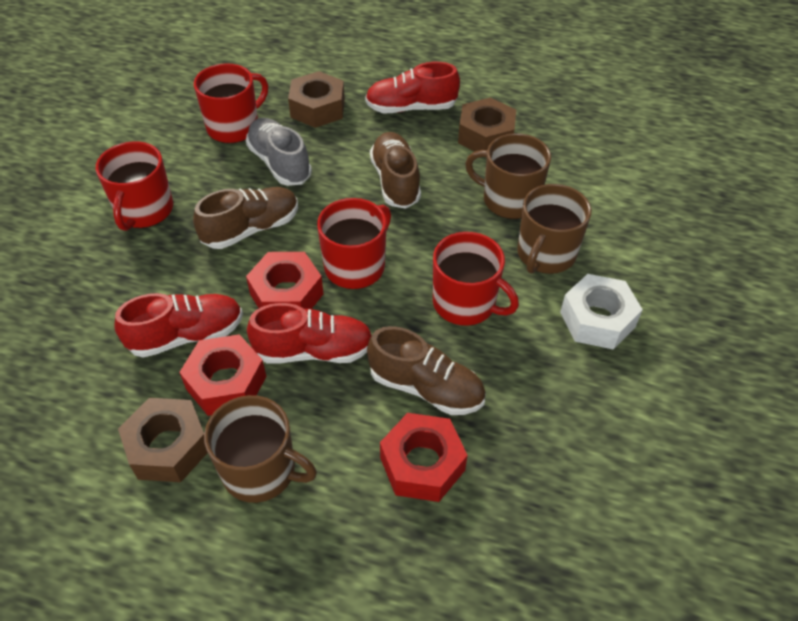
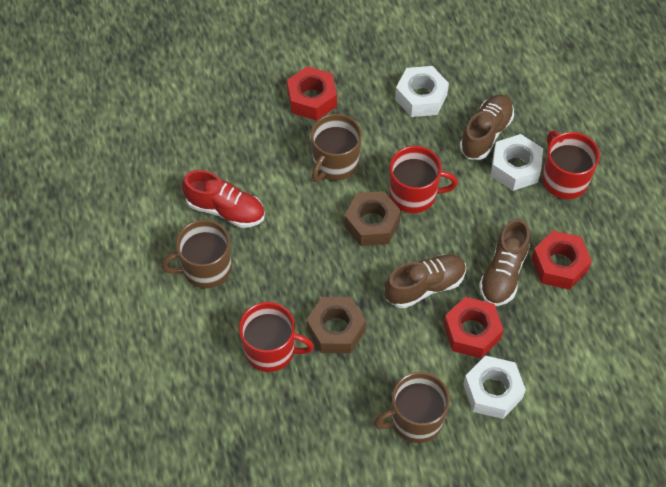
brown nut: 3 -> 2
grey shoe: 1 -> 0
red mug: 4 -> 3
red shoe: 3 -> 1
white nut: 1 -> 3

